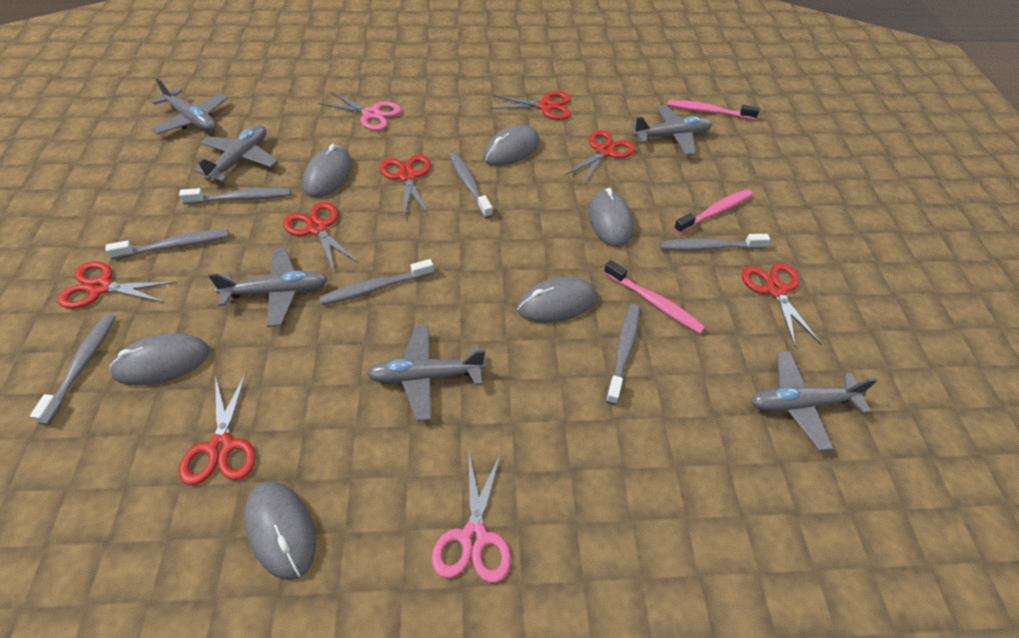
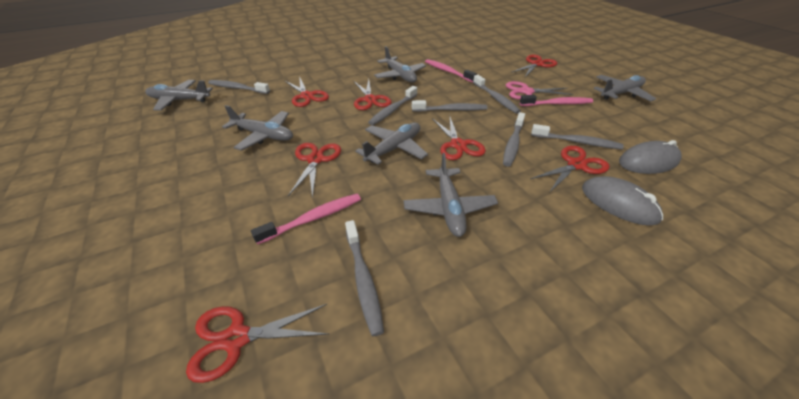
grey mouse: 6 -> 2
pink scissors: 2 -> 1

